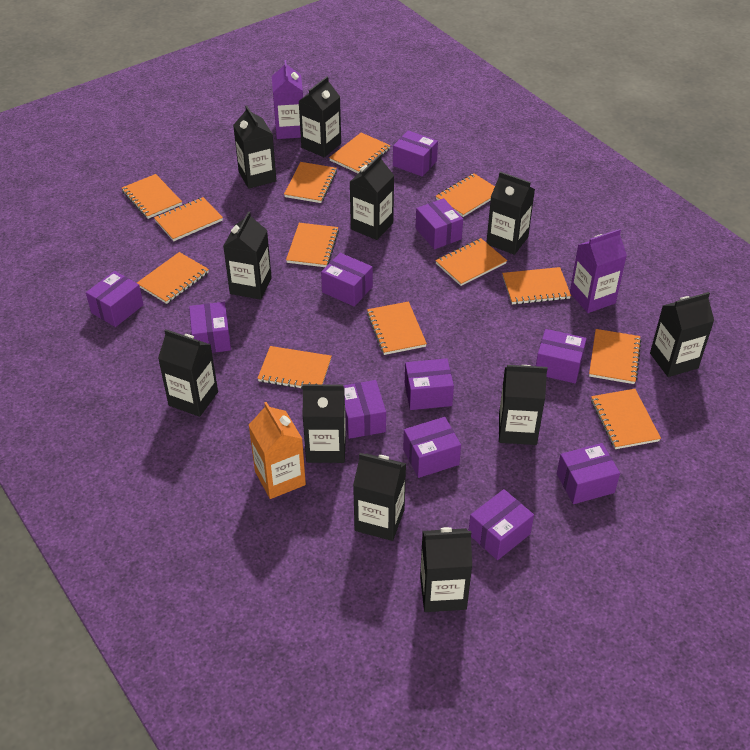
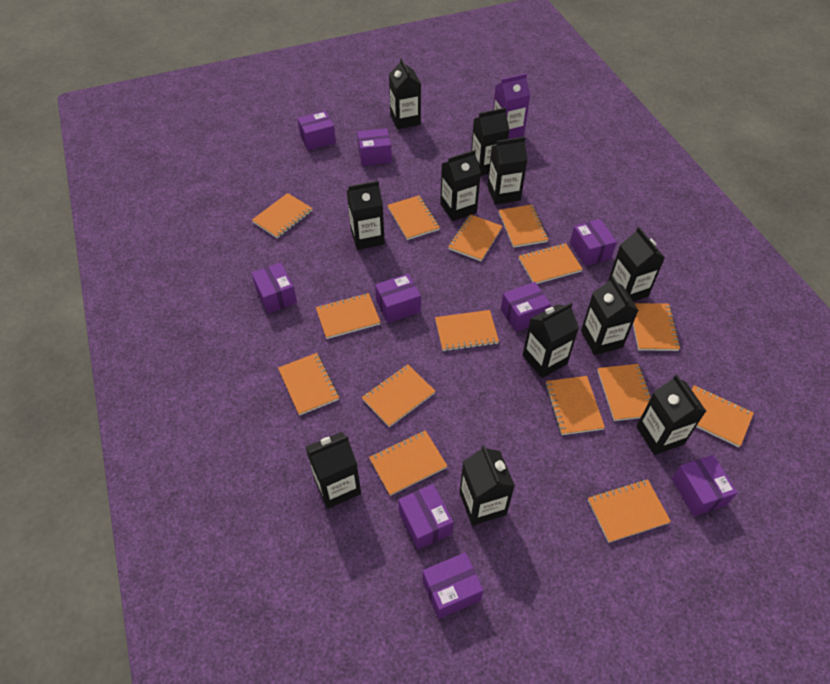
orange carton: 1 -> 0
orange notebook: 13 -> 15
purple box: 11 -> 9
purple carton: 2 -> 1

